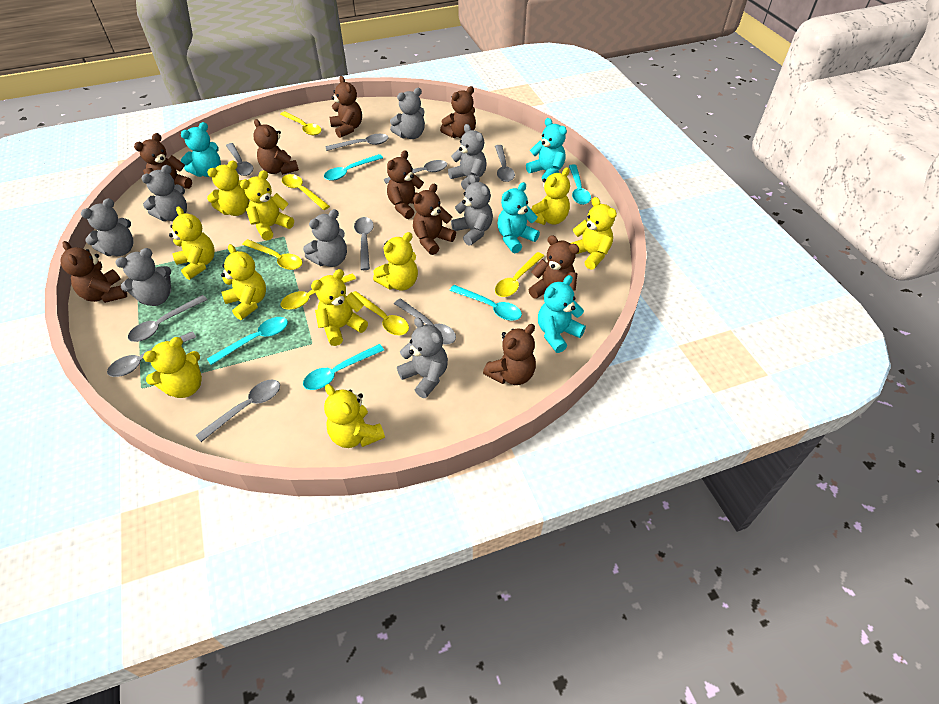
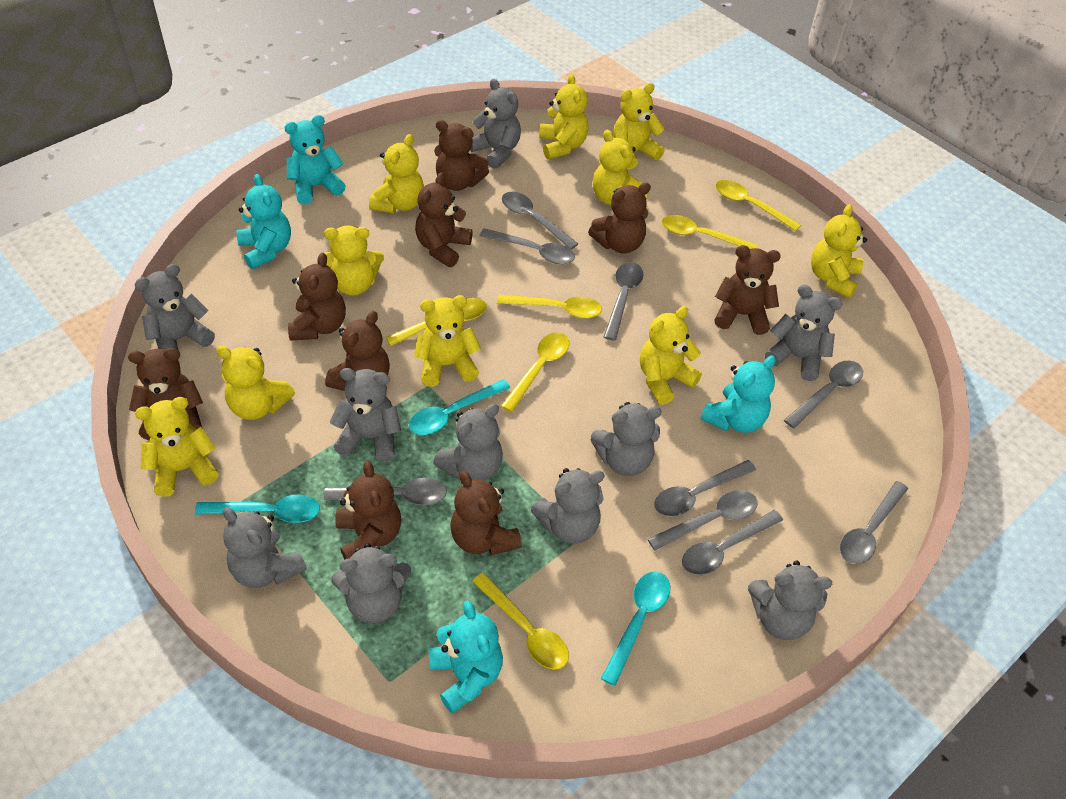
grey teddy bear: 8 -> 10
turquoise spoon: 5 -> 3

